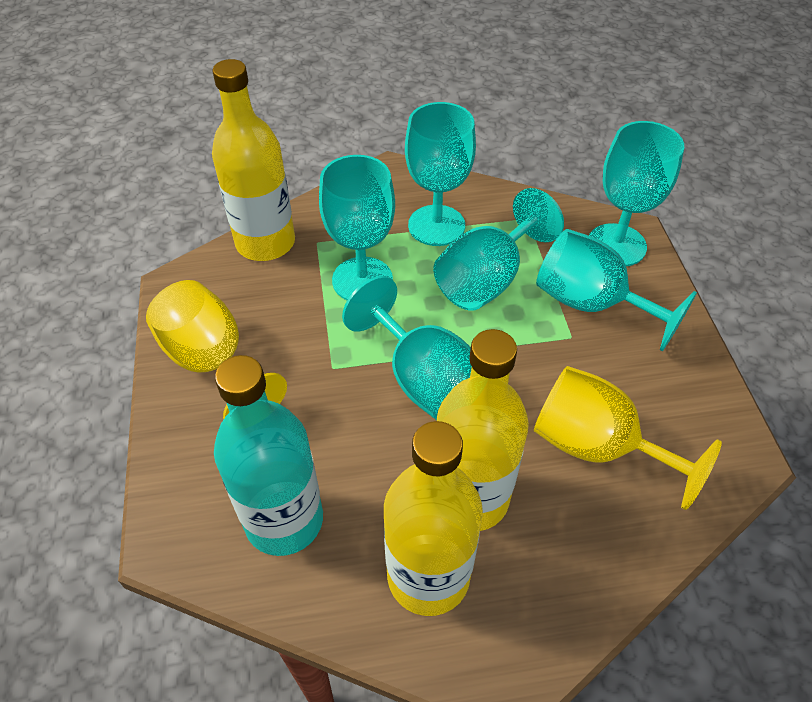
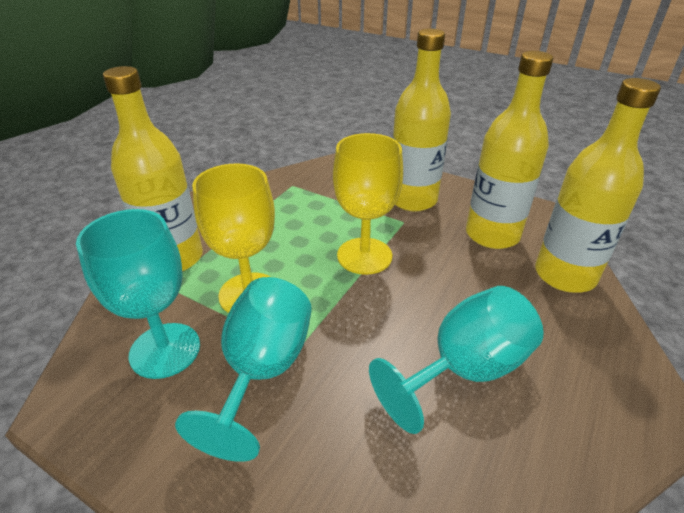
turquoise bottle: 1 -> 0
turquoise goblet: 6 -> 3
yellow bottle: 3 -> 4

